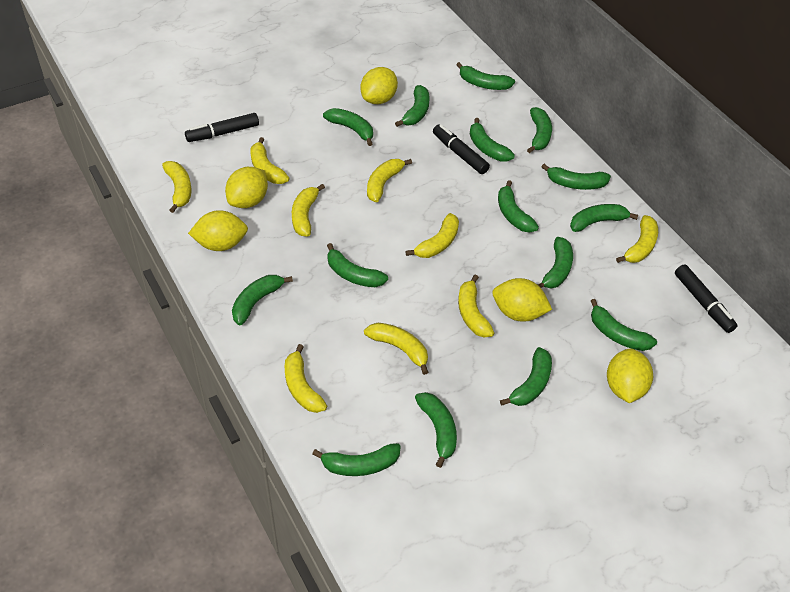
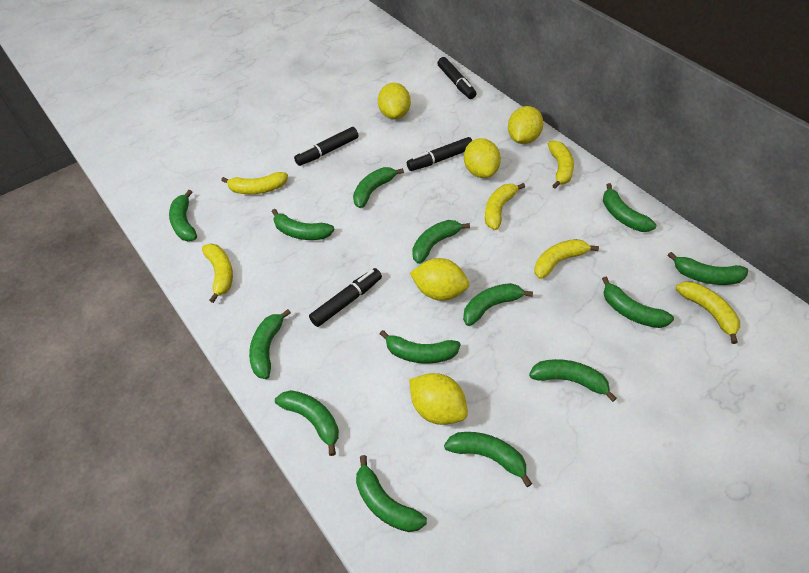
black marker: 3 -> 4
green banana: 15 -> 14
yellow banana: 9 -> 6

